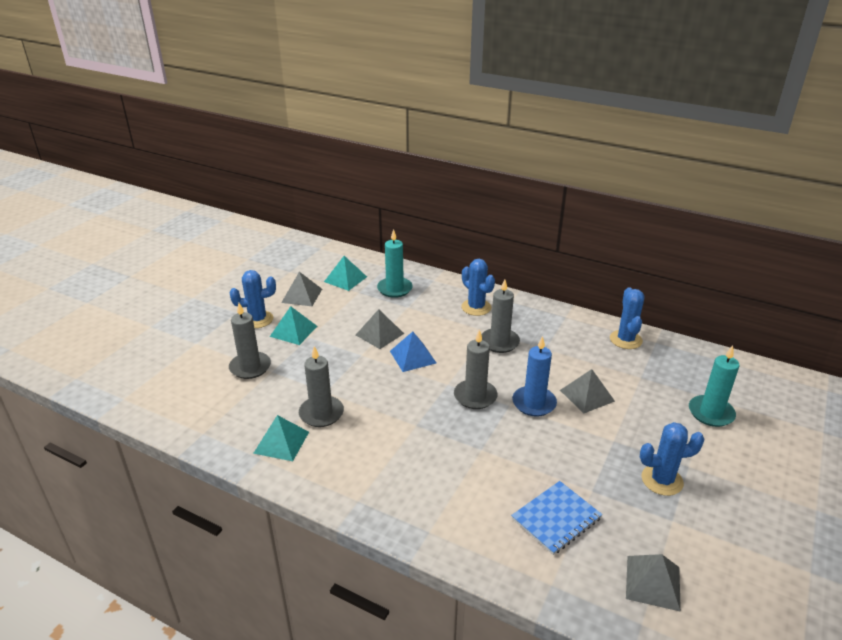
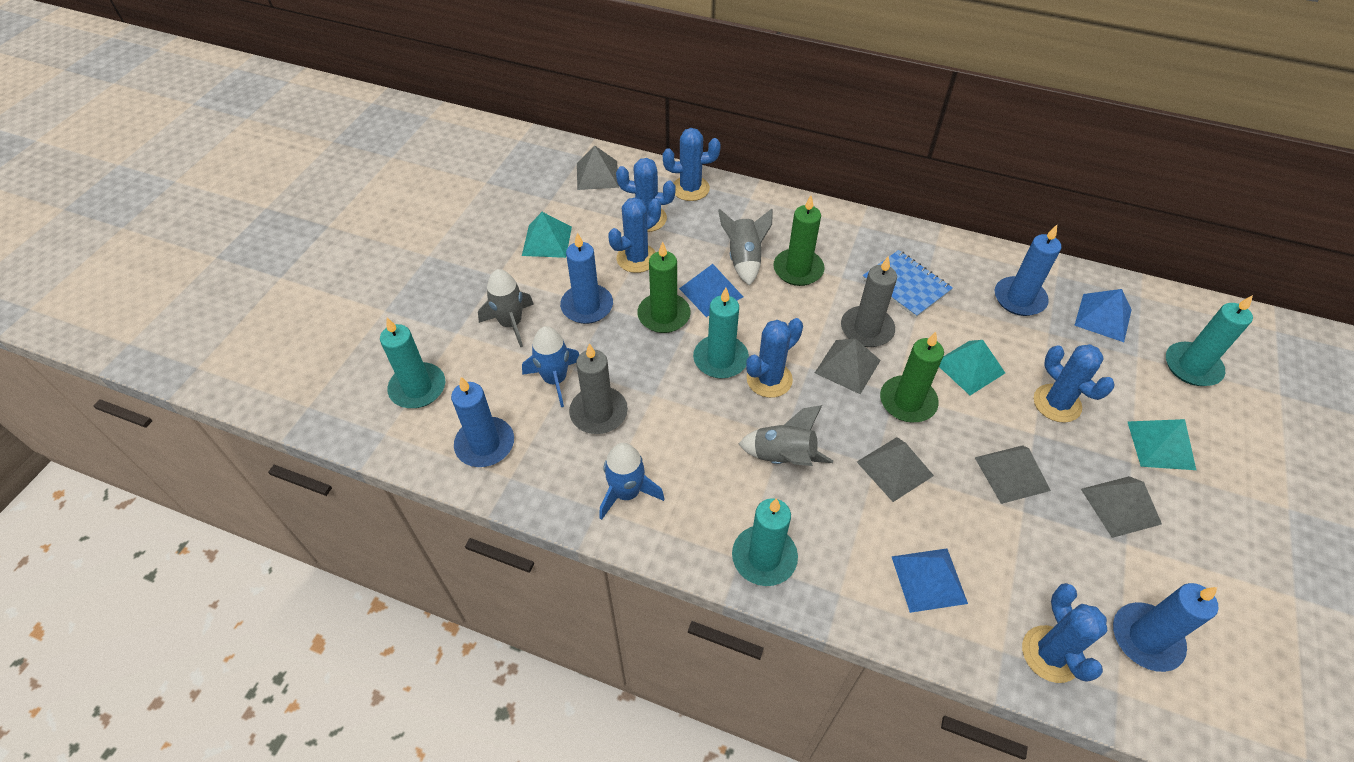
blue cactus: 4 -> 6
blue candle: 1 -> 4
blue pyramid: 1 -> 3
blue rocket: 0 -> 2
green candle: 0 -> 3
grey candle: 4 -> 2
grey pyramid: 4 -> 5
grey rocket: 0 -> 3
turquoise candle: 2 -> 4

